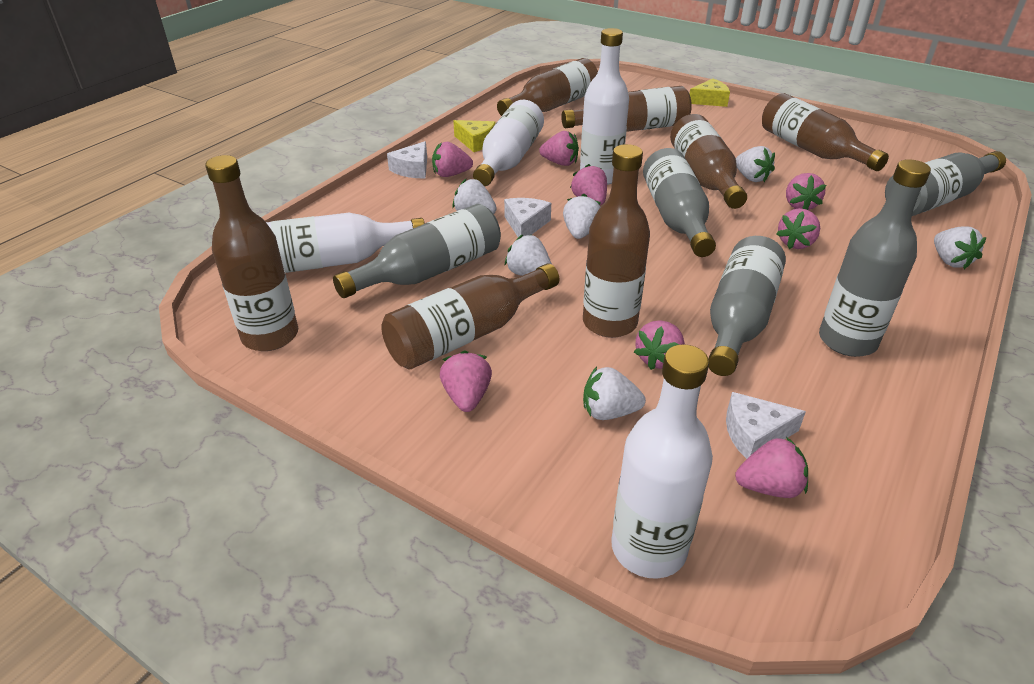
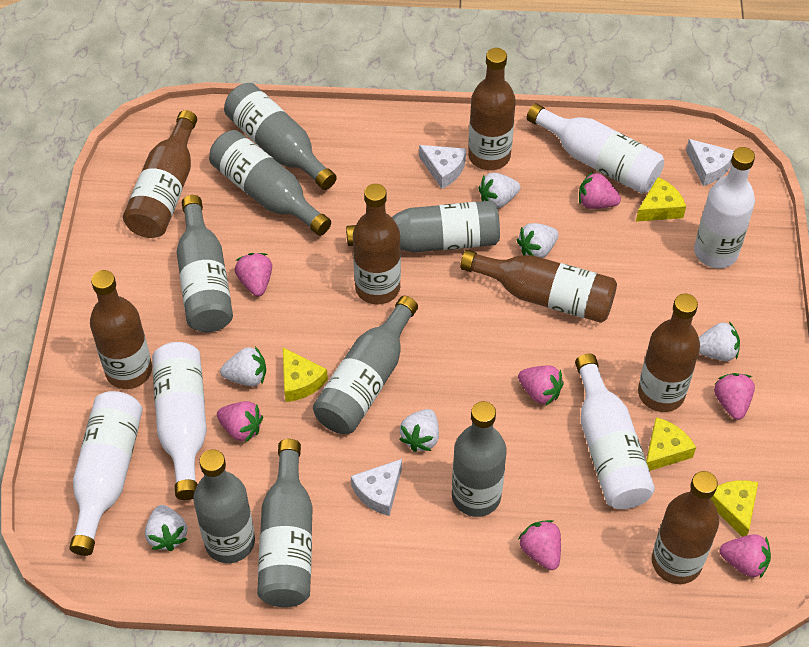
grey bottle: 5 -> 8
pink strawberry: 8 -> 7
white bottle: 4 -> 5
yellow cheese: 2 -> 4

